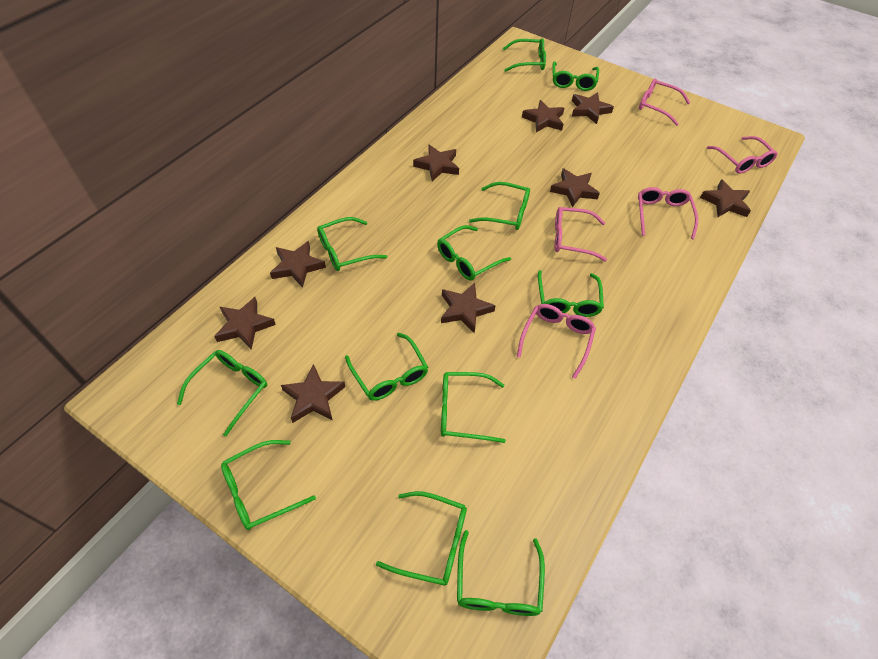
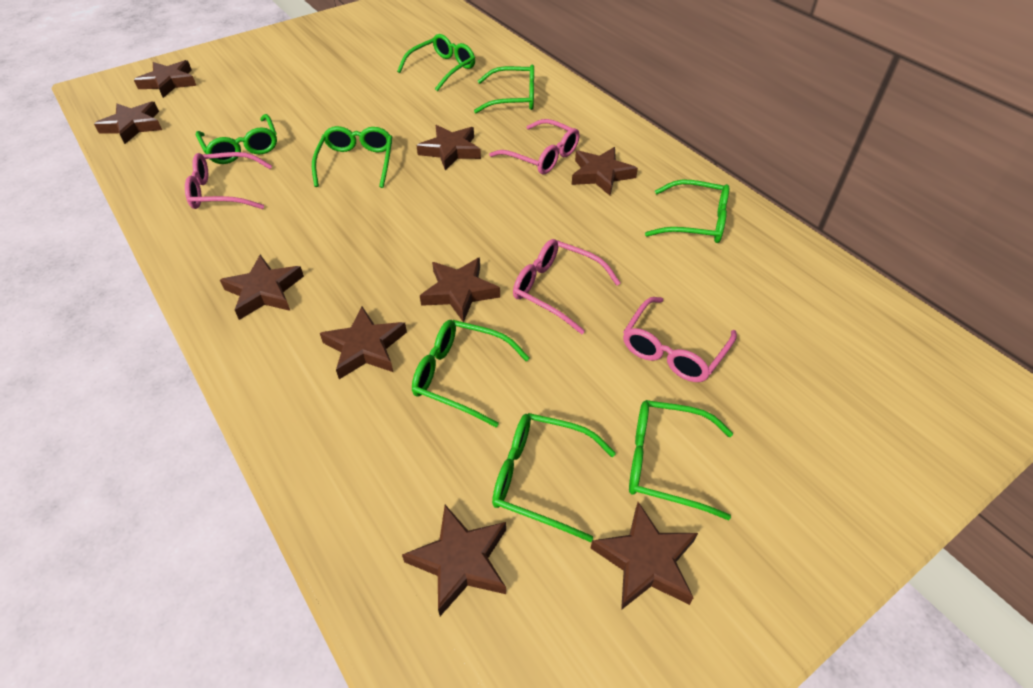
green glasses: 12 -> 8
pink glasses: 5 -> 4

